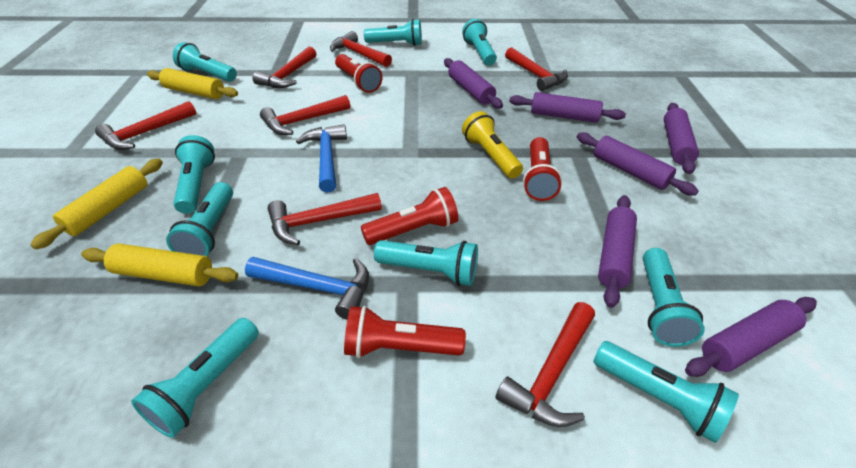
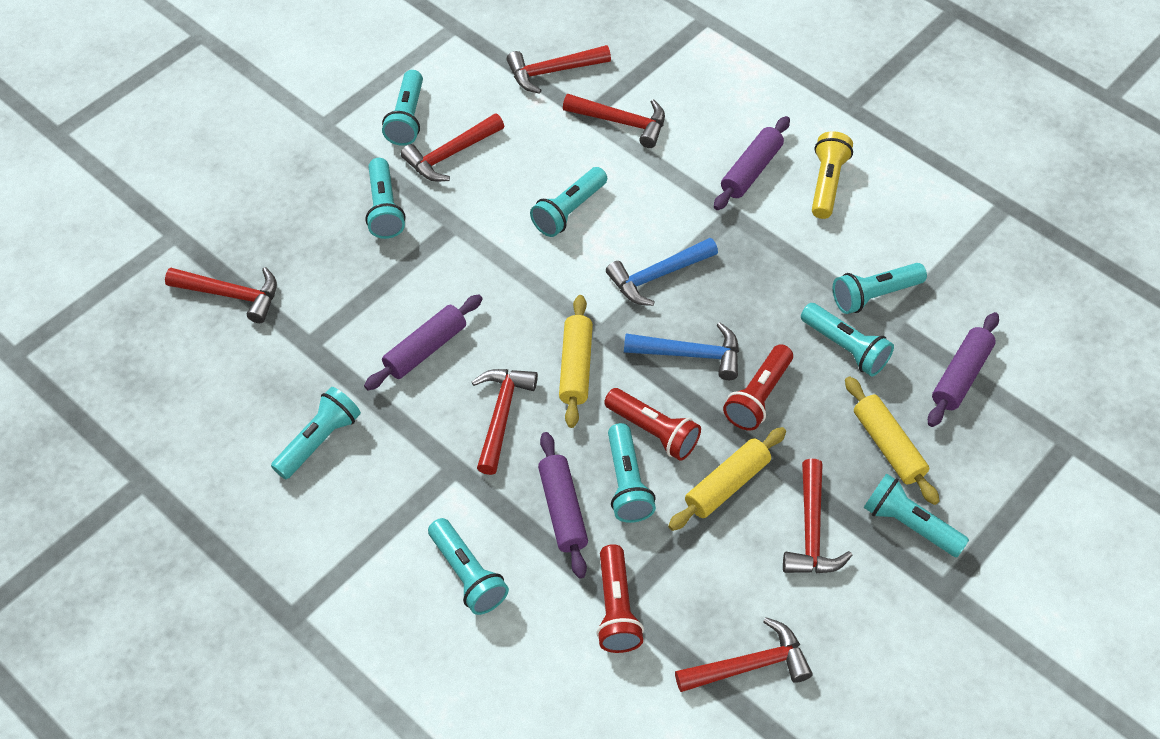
purple rolling pin: 6 -> 4
red flashlight: 4 -> 3

